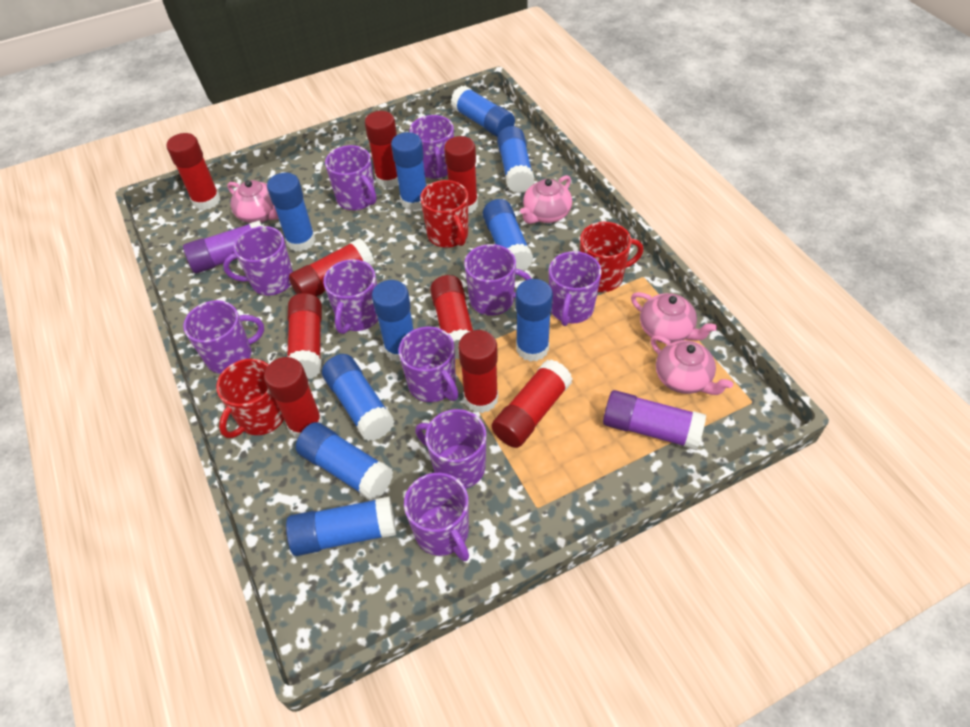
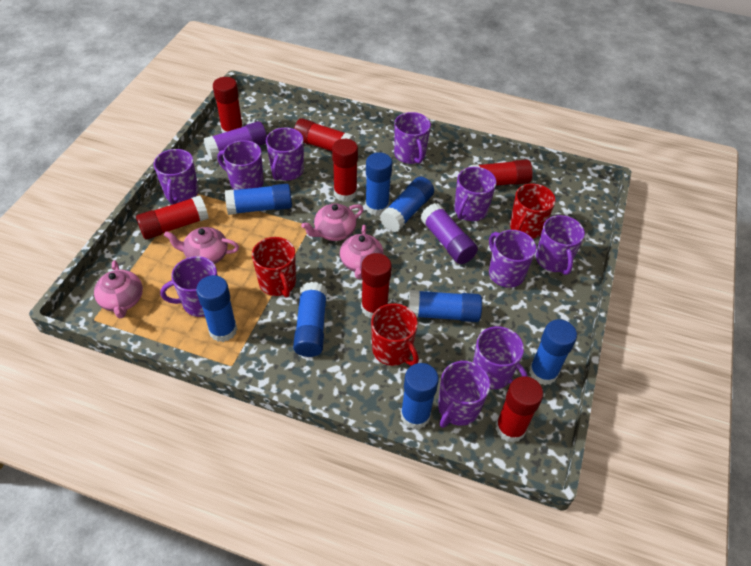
blue glue stick: 10 -> 8
red glue stick: 9 -> 7

